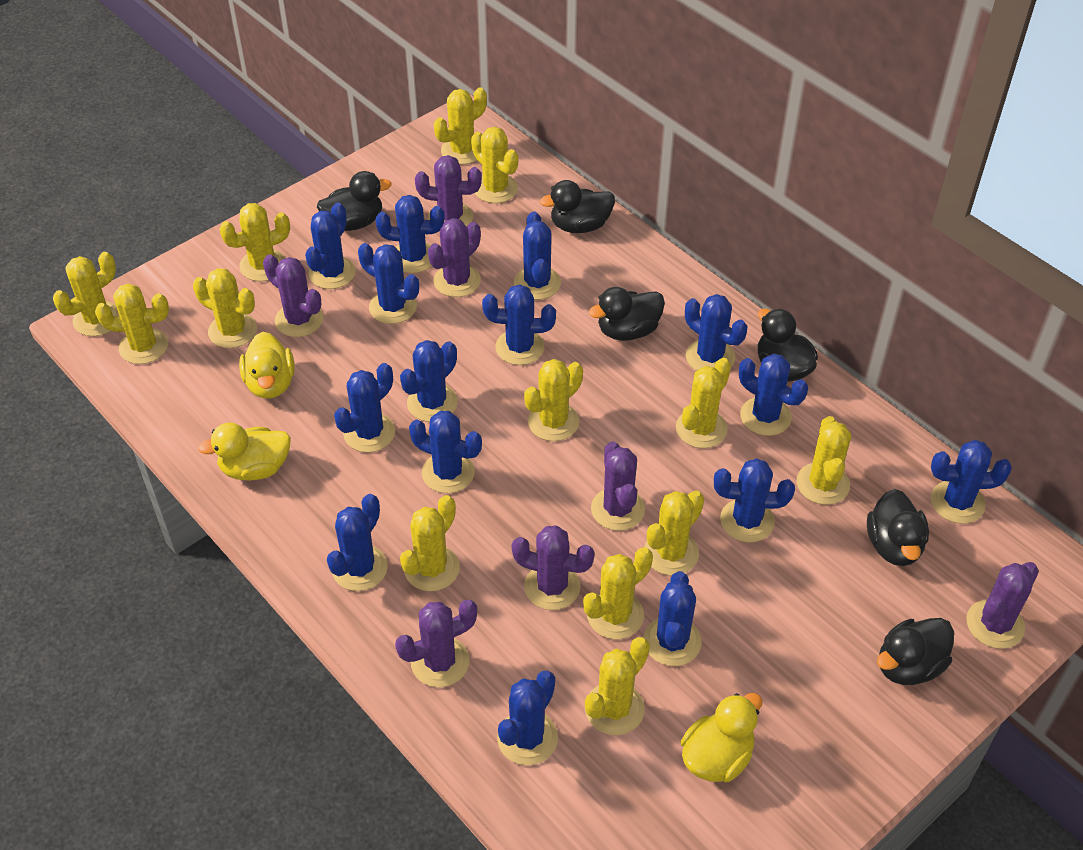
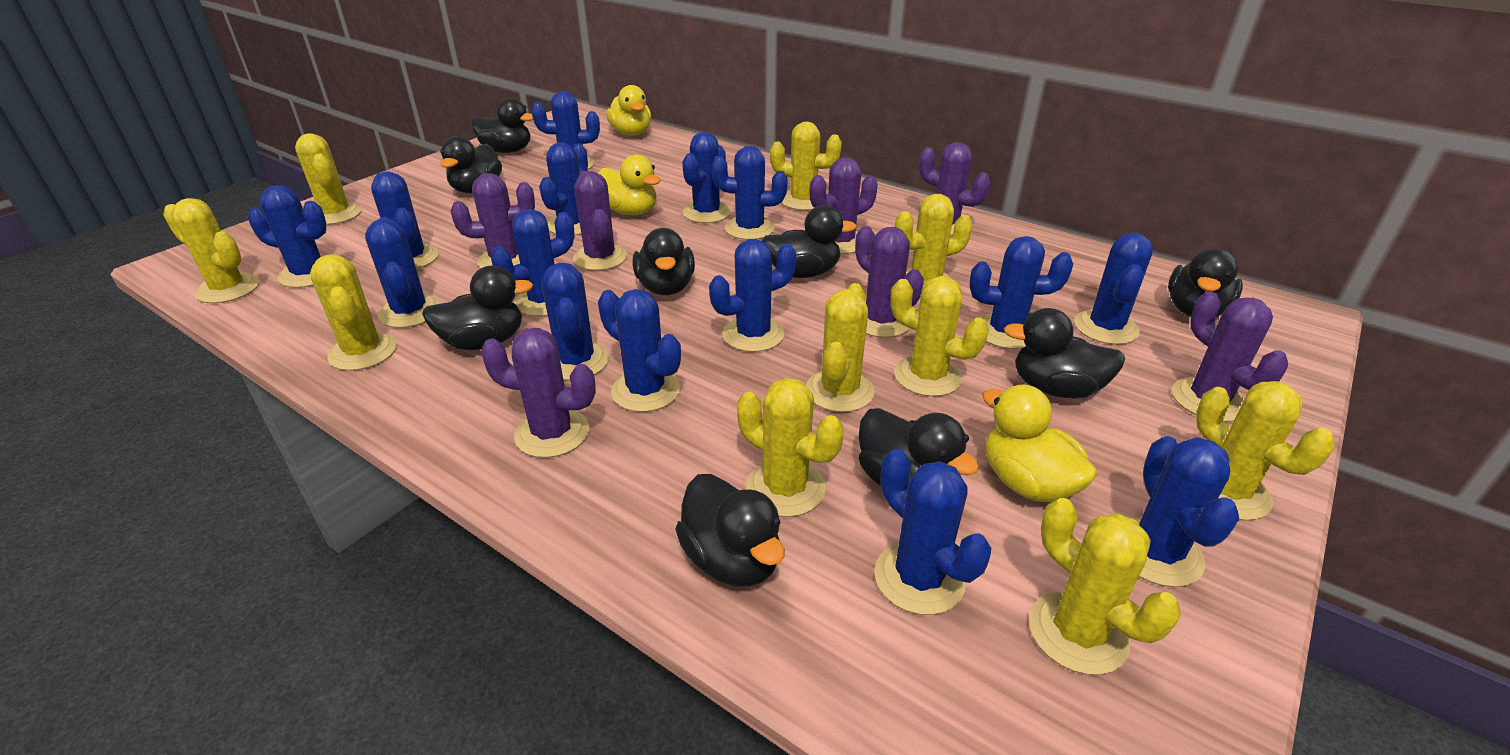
black duck: 6 -> 9
yellow cactus: 13 -> 10

